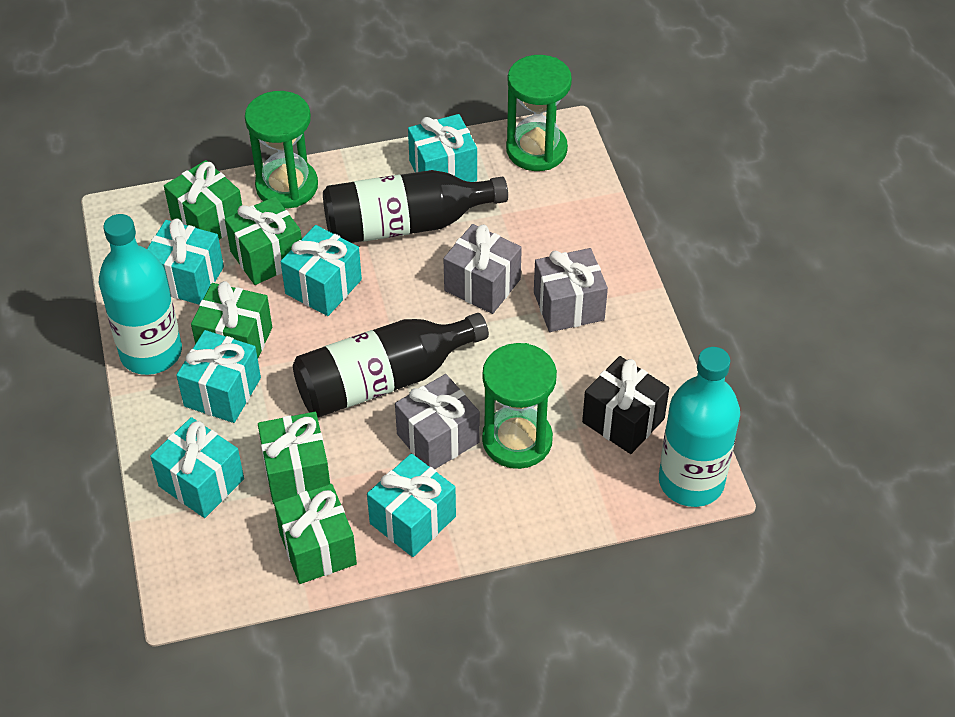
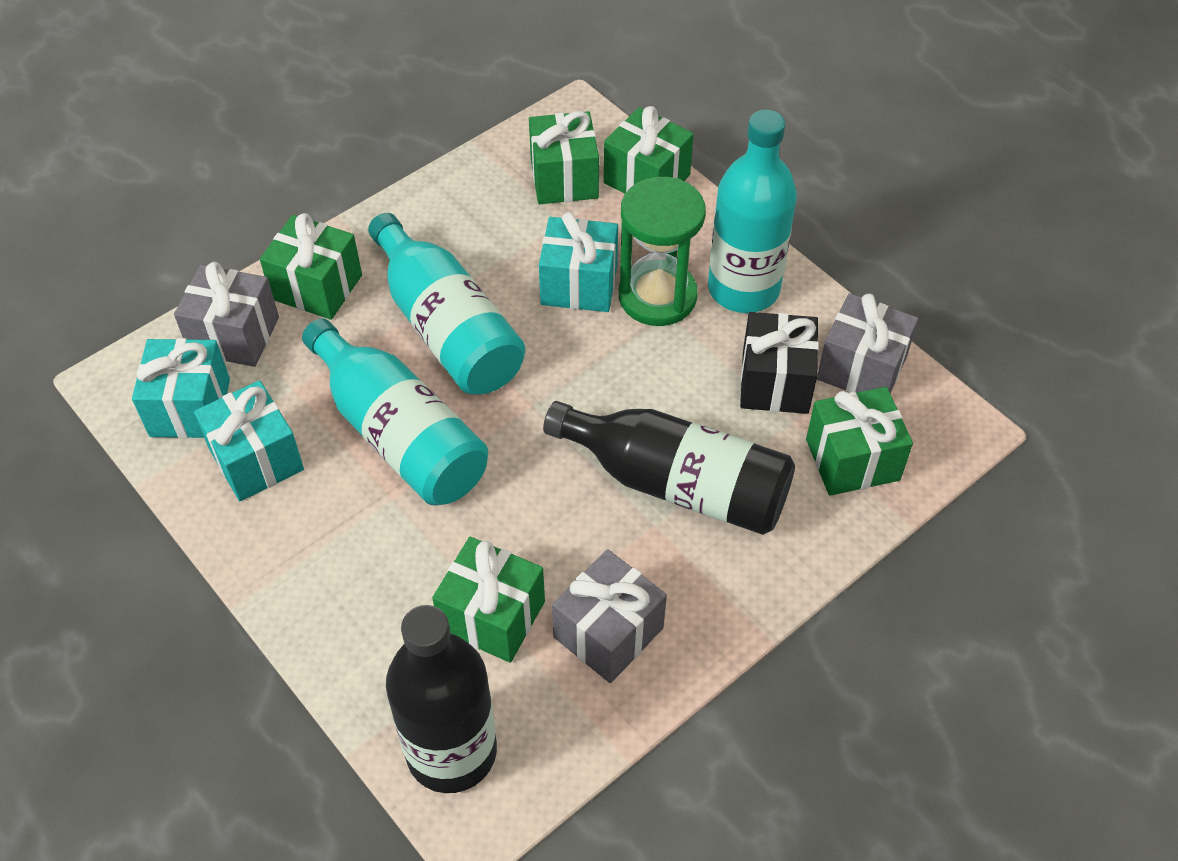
green hourglass: 3 -> 1
turquoise bottle: 2 -> 3
turquoise gift: 6 -> 3

